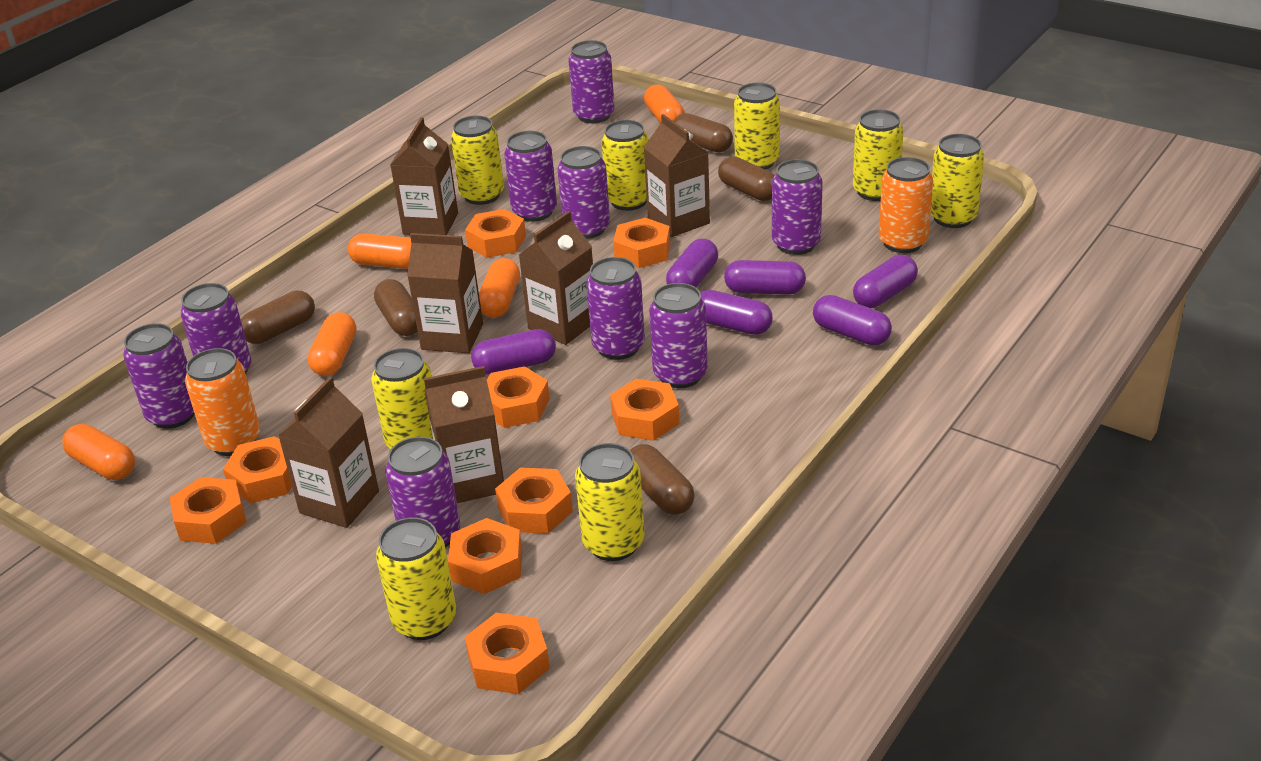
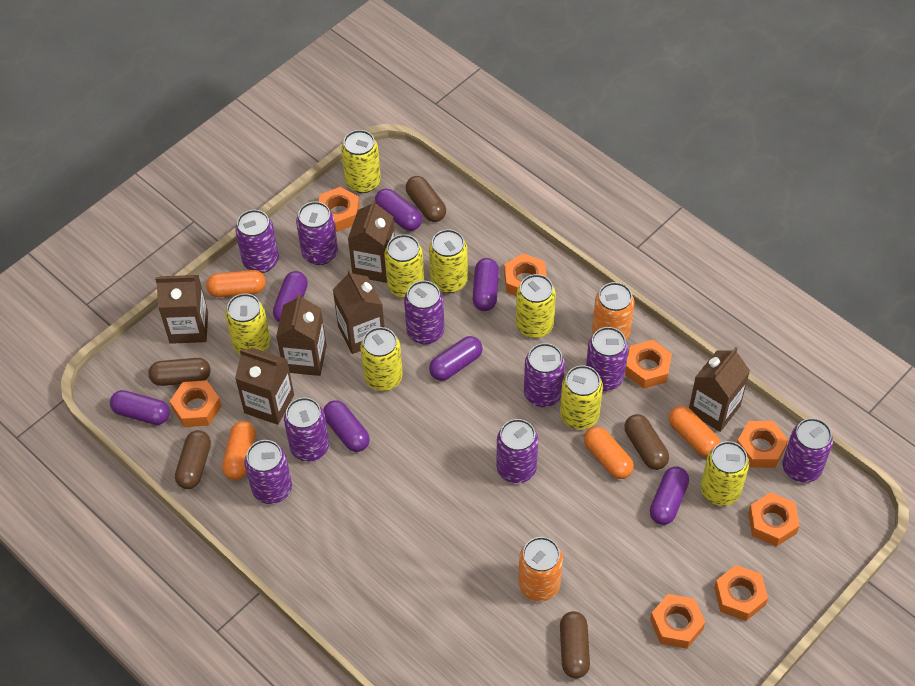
orange capsule: 5 -> 4
orange nut: 9 -> 8
purple capsule: 6 -> 7

